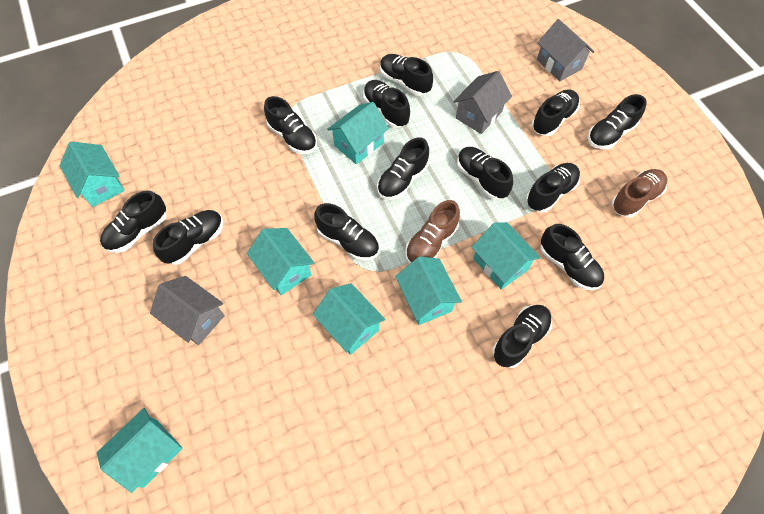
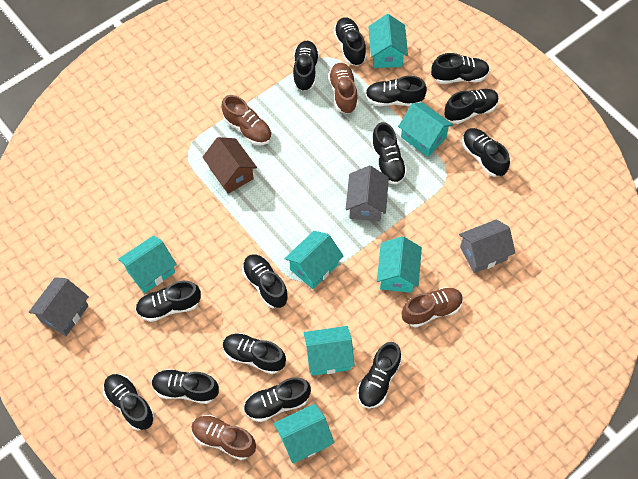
black shoe: 13 -> 14
brown house: 0 -> 1
brown shoe: 2 -> 4

